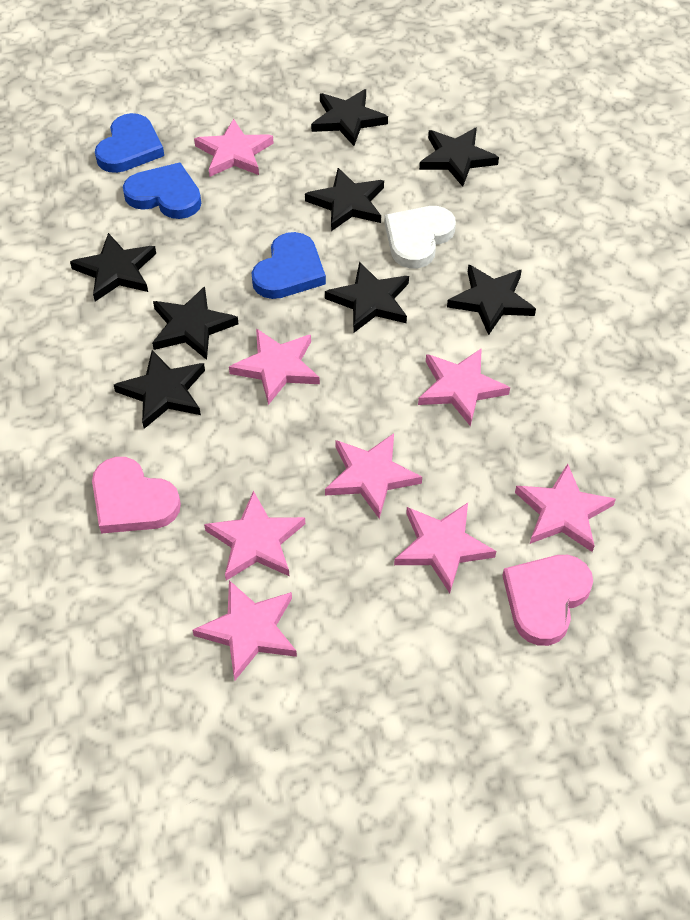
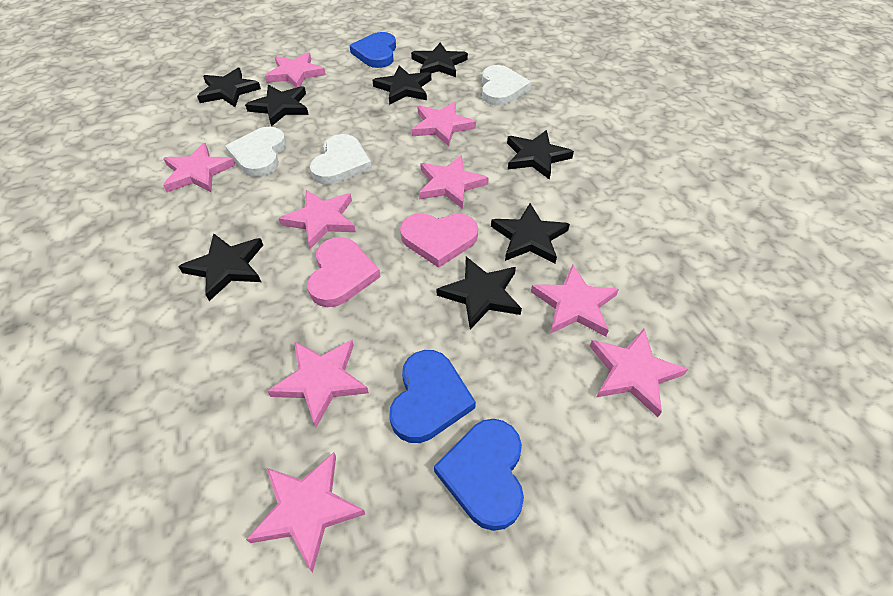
pink star: 8 -> 9
white heart: 1 -> 3

